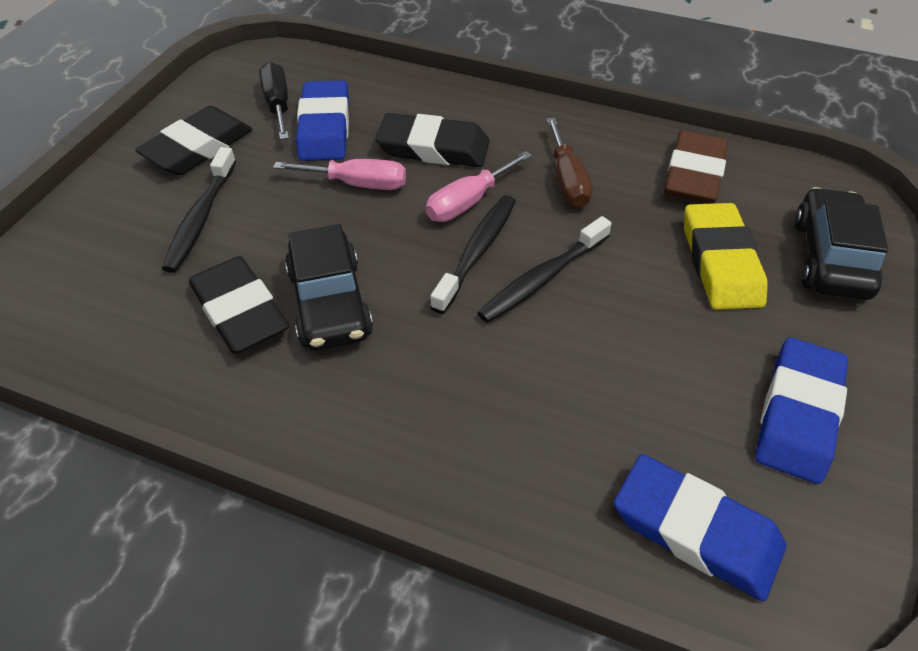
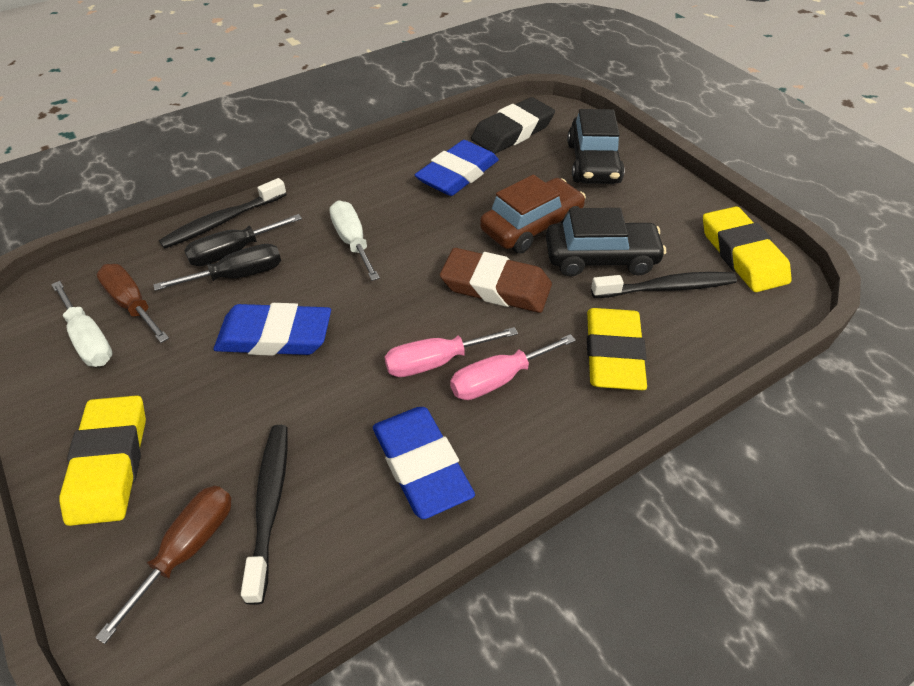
black eraser: 3 -> 1
black screwdriver: 1 -> 2
brown car: 0 -> 1
brown screwdriver: 1 -> 2
white screwdriver: 0 -> 2
yellow eraser: 1 -> 3

